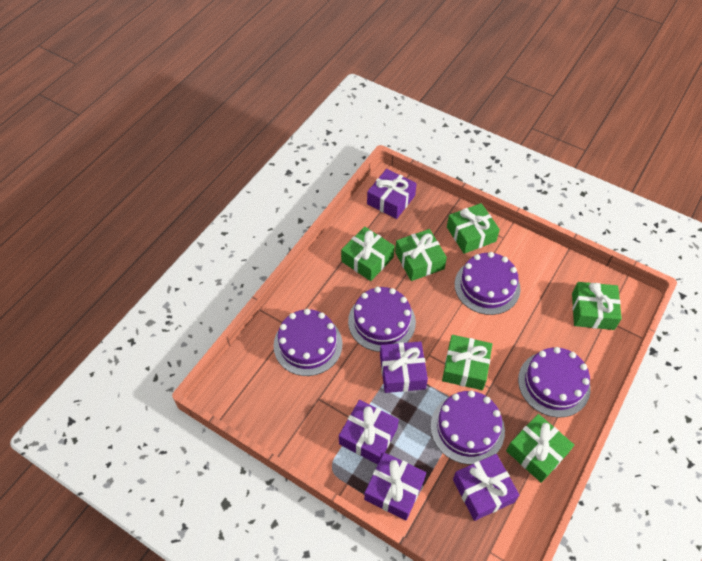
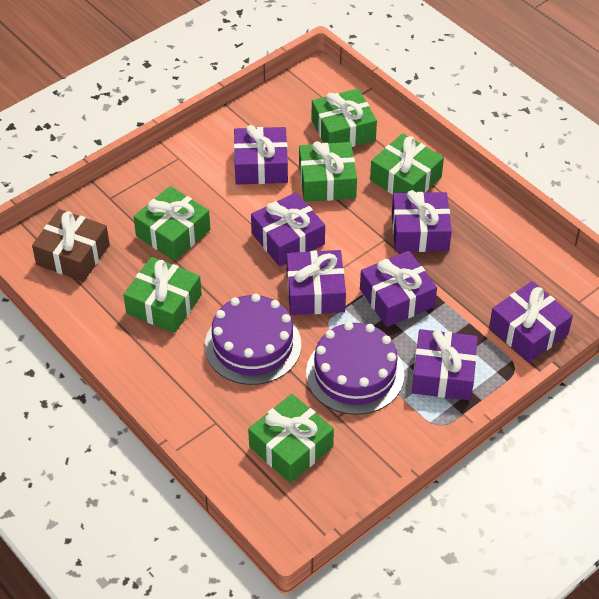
brown gift: 0 -> 1
purple cake: 5 -> 2
purple gift: 5 -> 7

